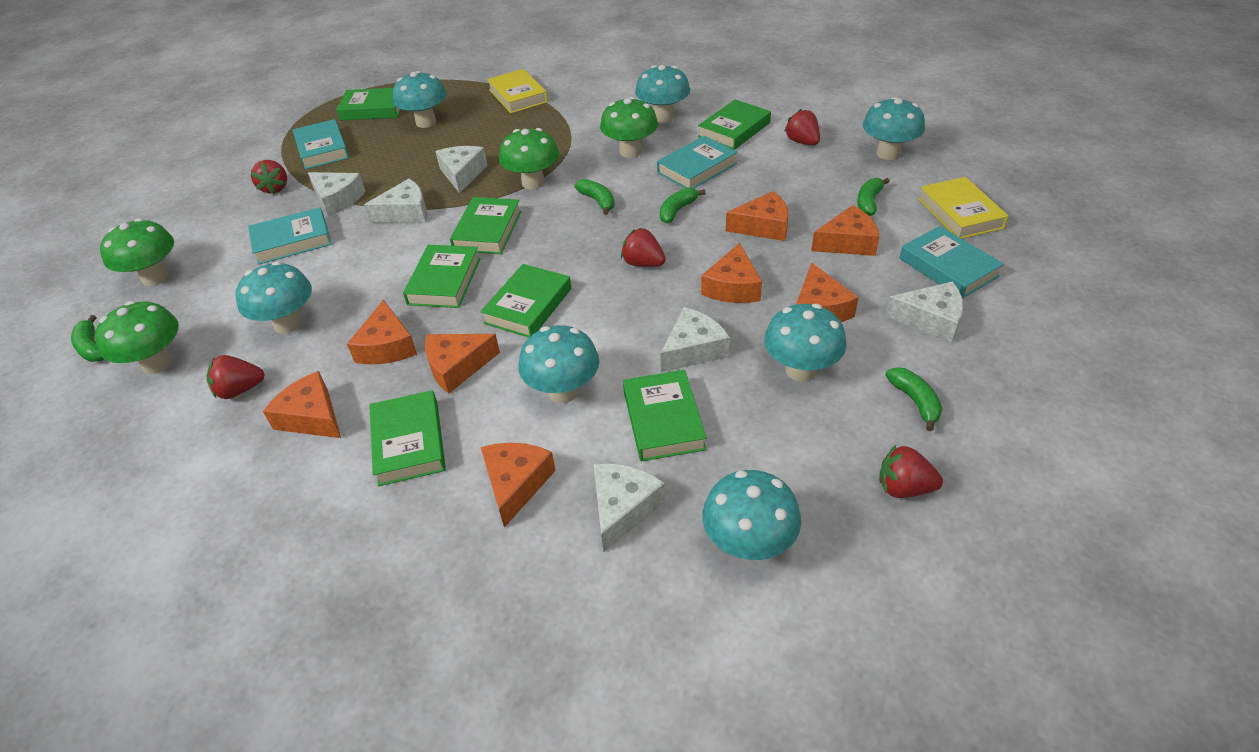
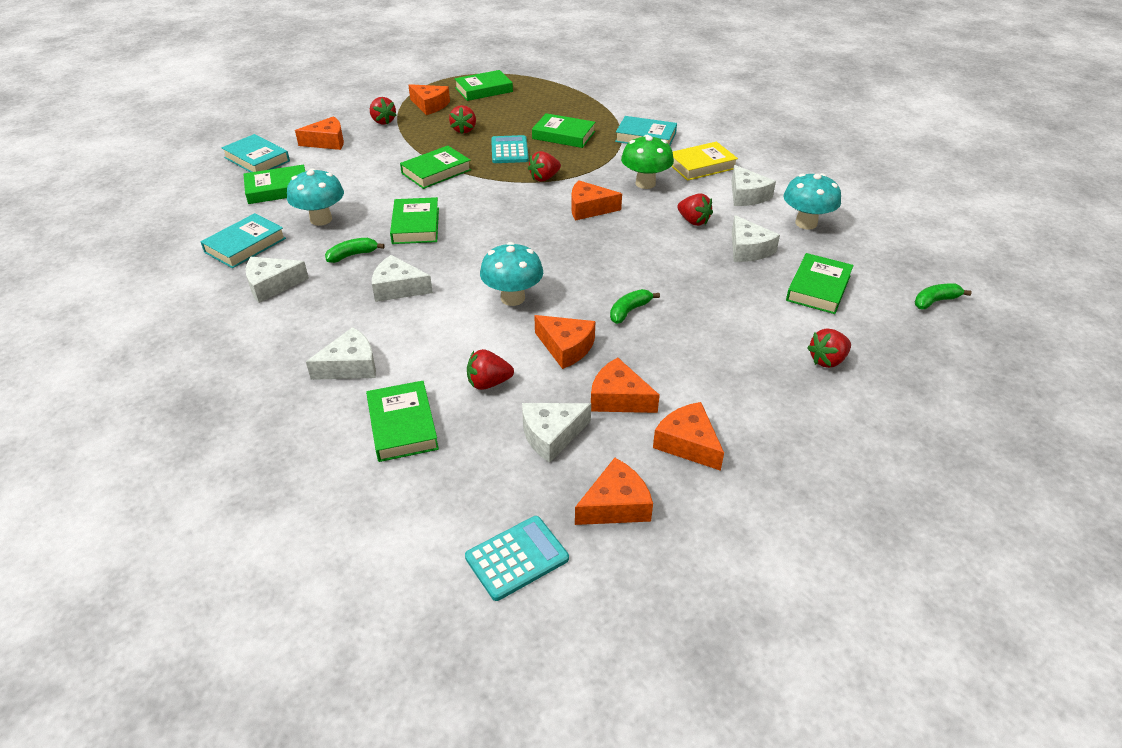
green banana: 5 -> 3
green mushroom: 4 -> 1
orange cheese: 8 -> 7
red strawberry: 5 -> 6
turquoise book: 4 -> 3
turquoise calculator: 0 -> 2
turquoise mushroom: 7 -> 3
yellow book: 2 -> 1

